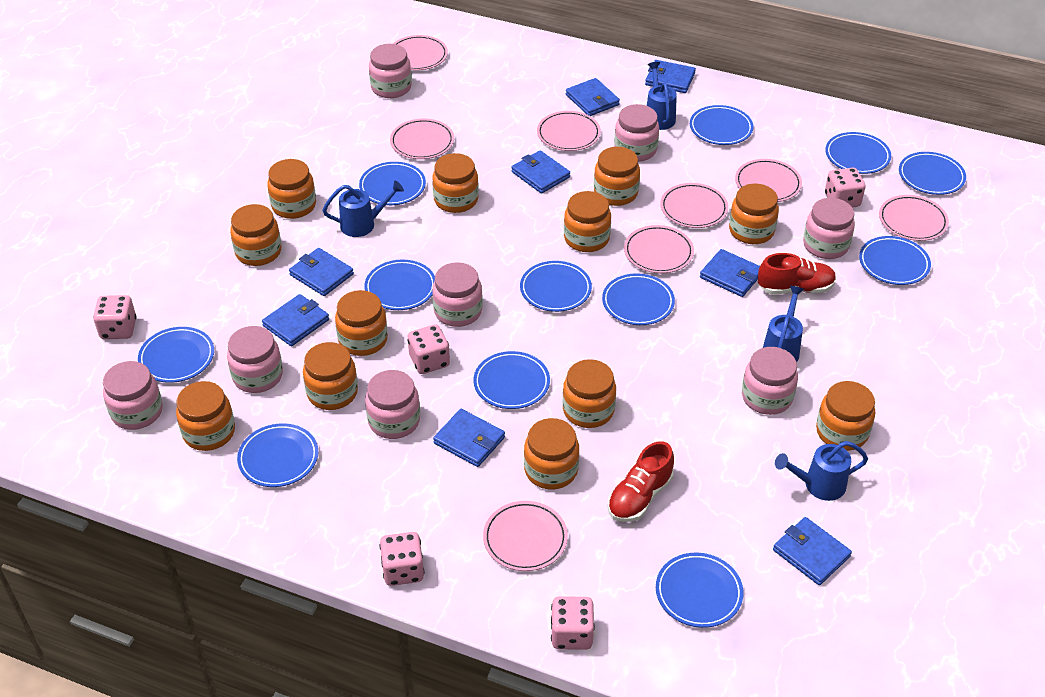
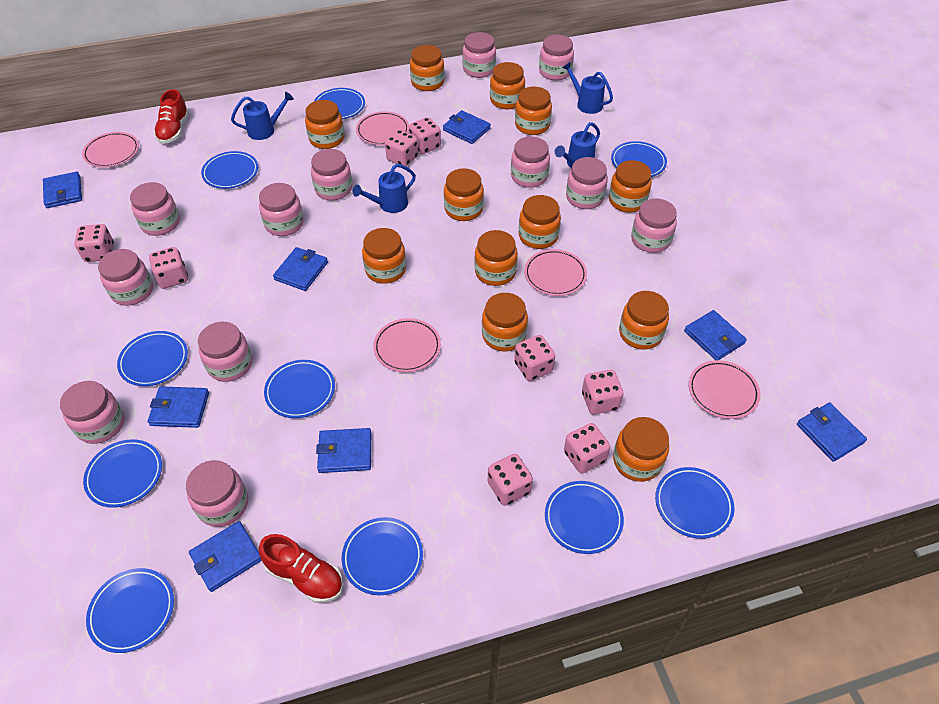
blue plate: 12 -> 10
pink dice: 5 -> 8
pink jar: 8 -> 12
pink plate: 8 -> 5

